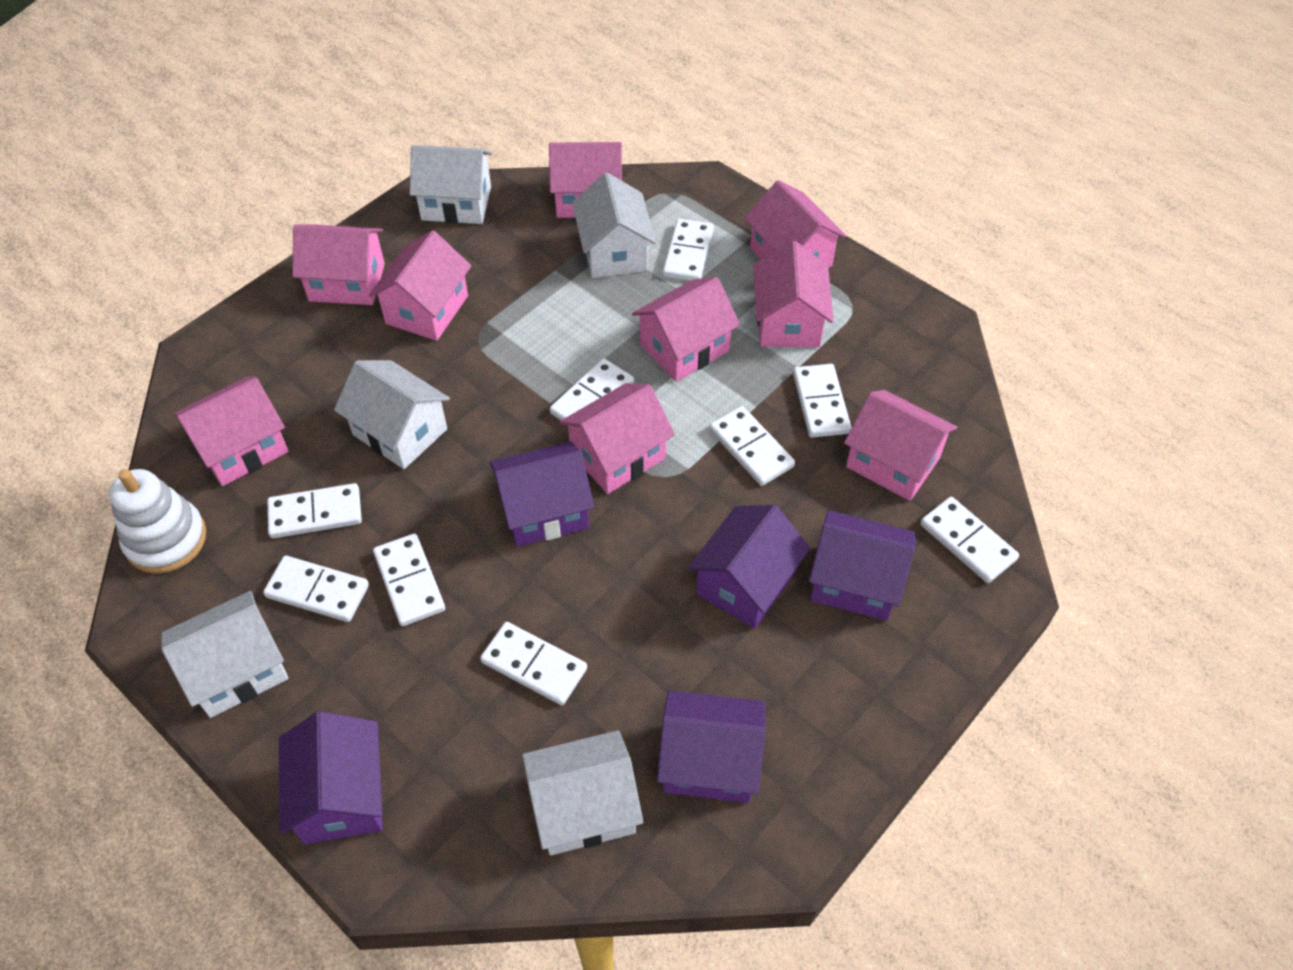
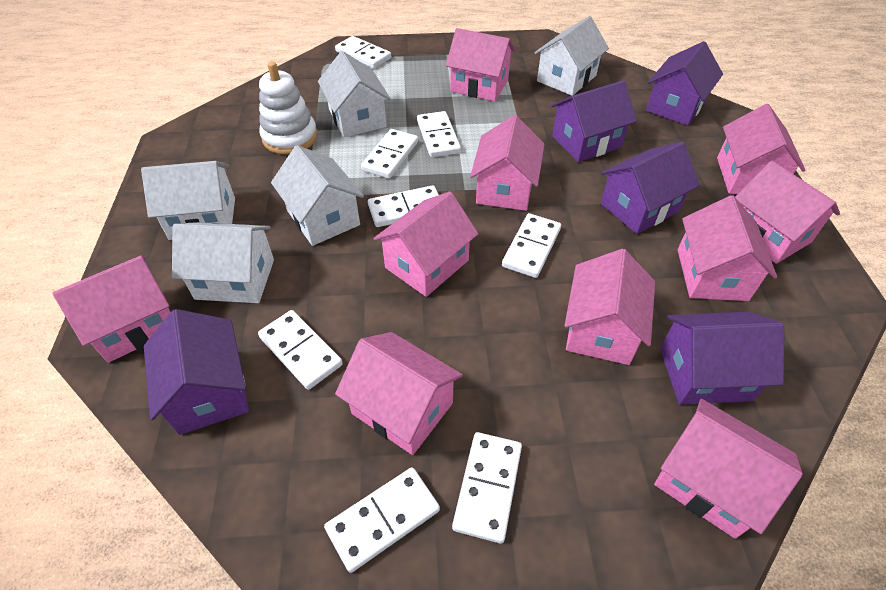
pink house: 9 -> 10
white domino: 9 -> 8

